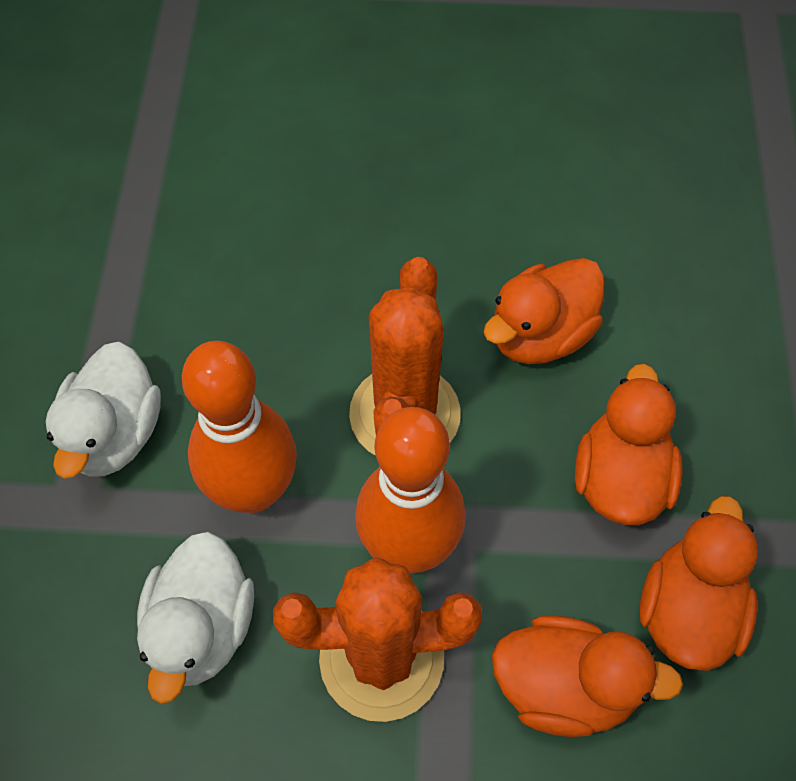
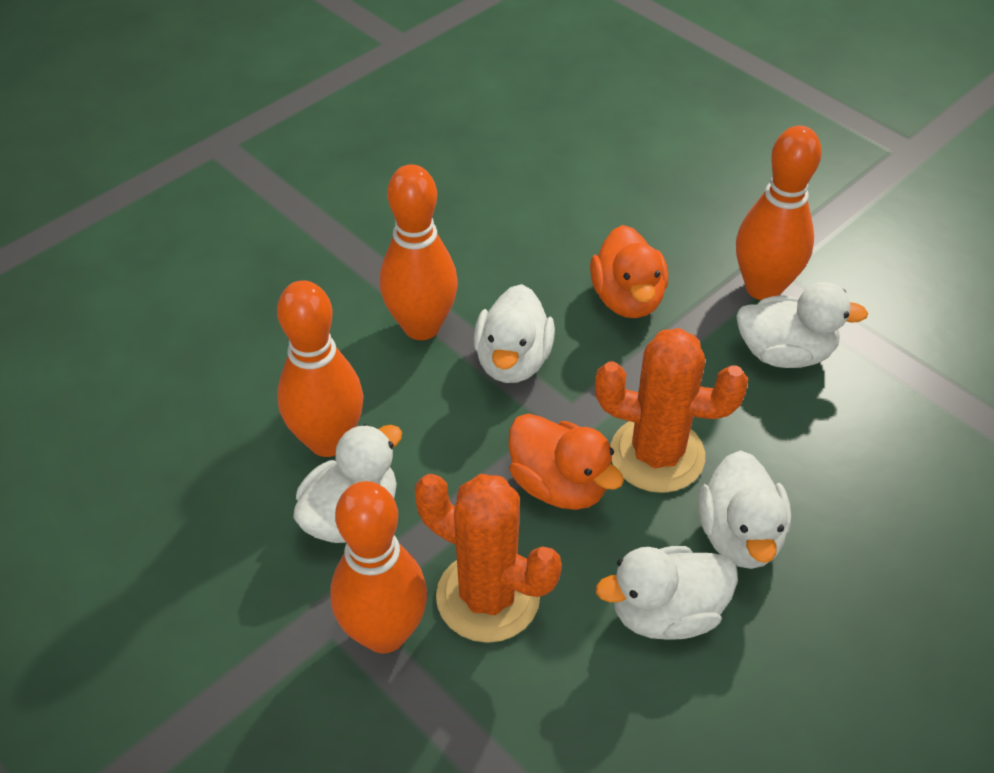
orange bowling pin: 2 -> 4
orange duck: 4 -> 2
white duck: 2 -> 5

